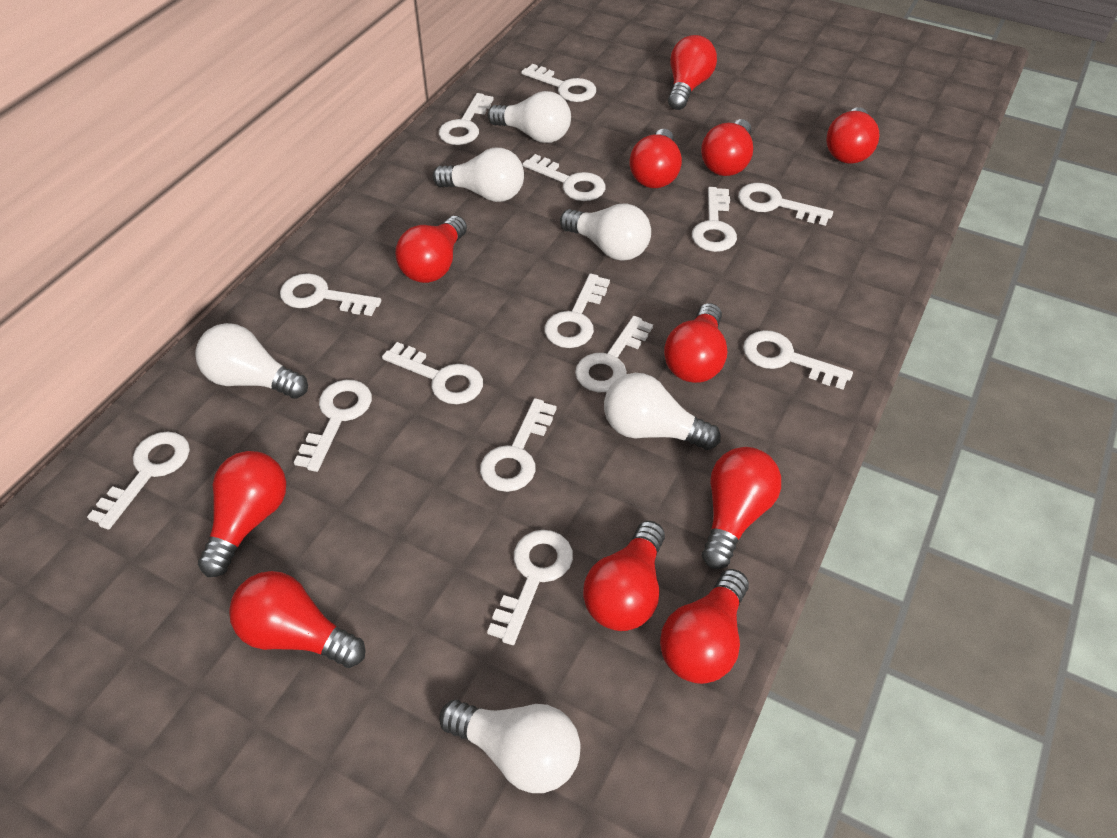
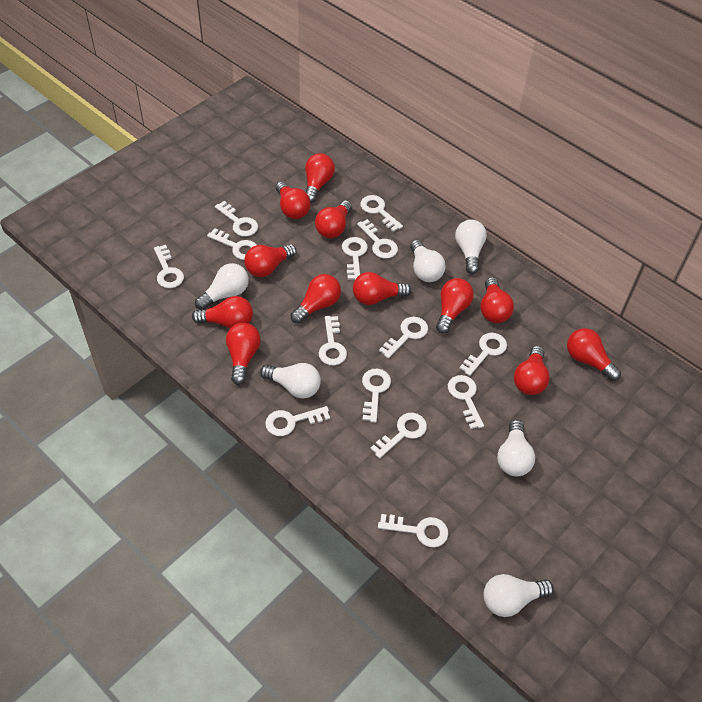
red light bulb: 11 -> 12

